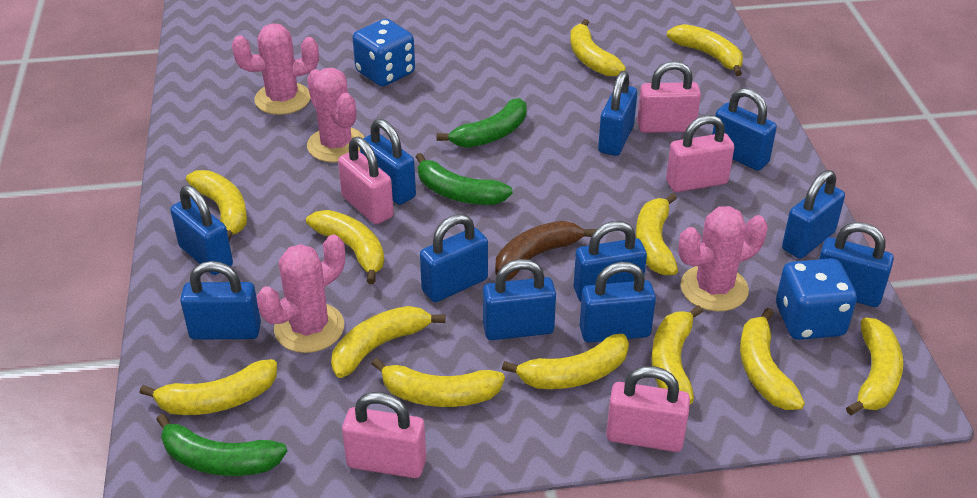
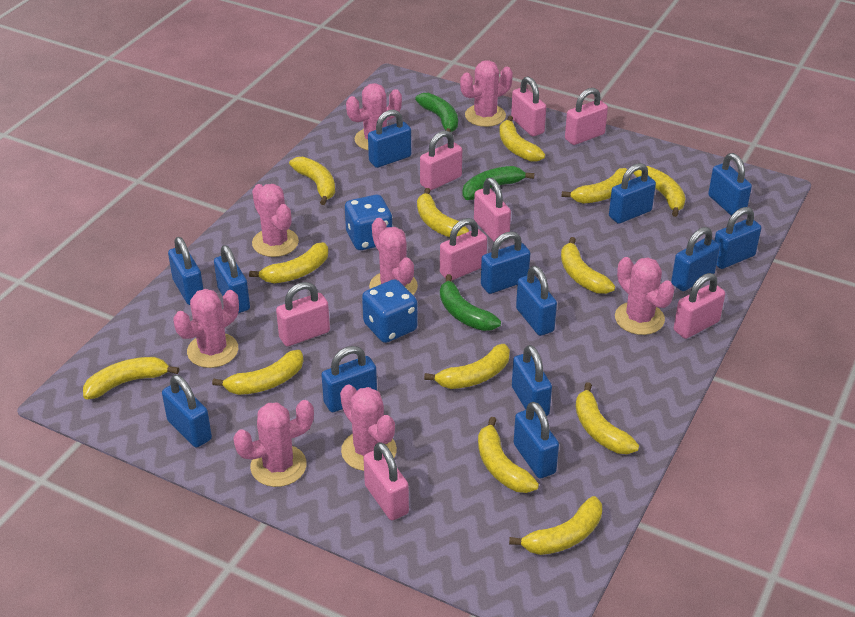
blue padlock: 11 -> 13
brown banana: 1 -> 0
pink cactus: 4 -> 8
pink padlock: 5 -> 8
yellow banana: 12 -> 13

